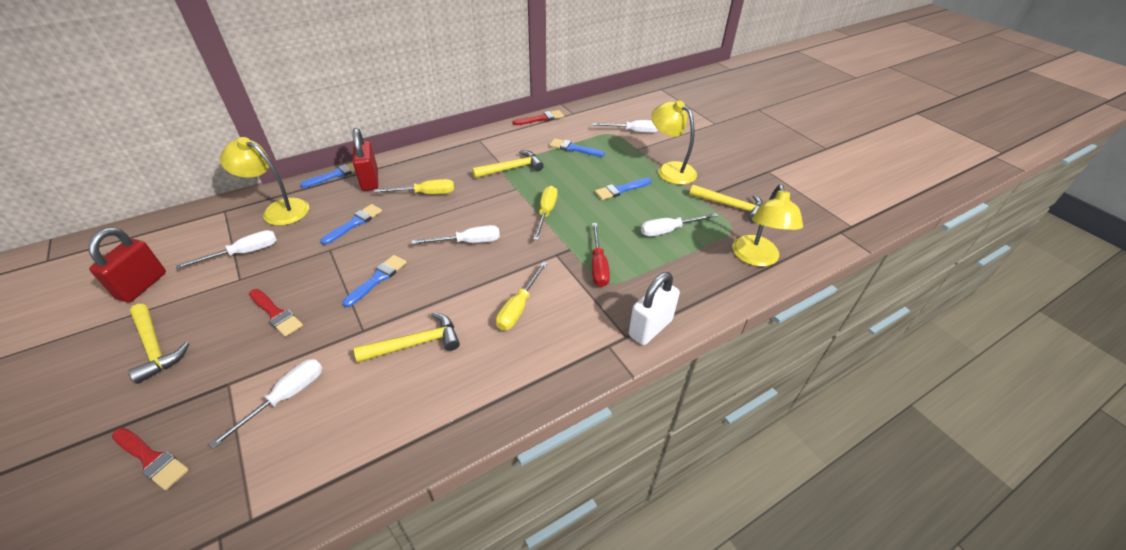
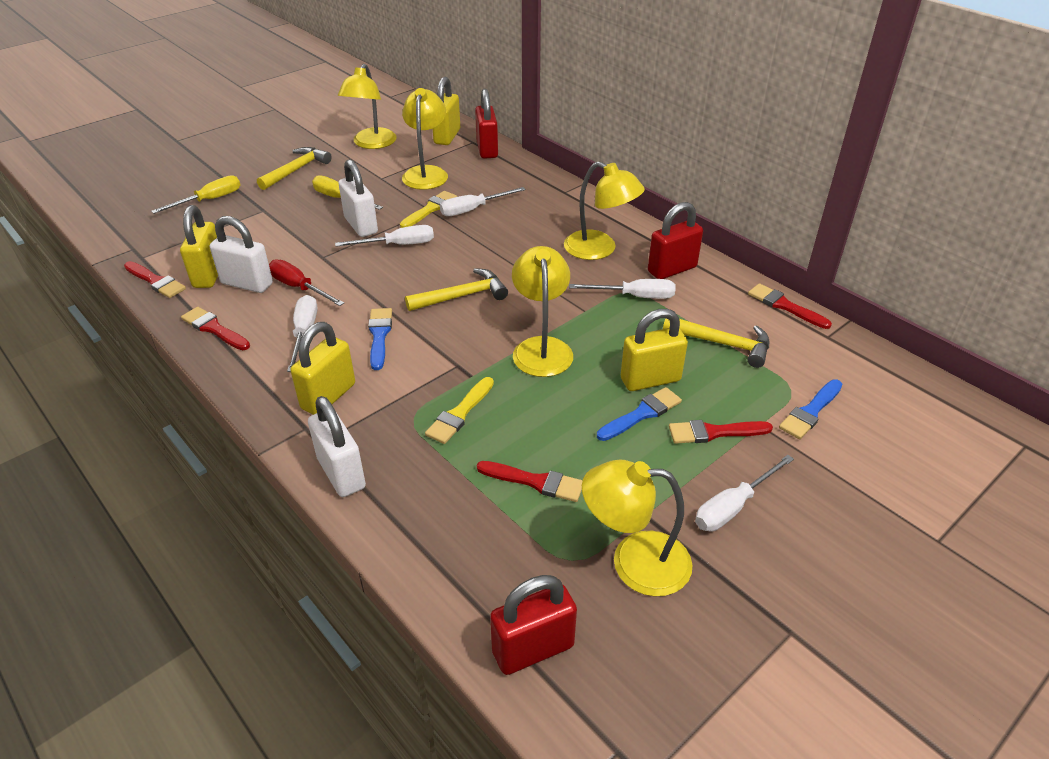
blue brush: 5 -> 3
red brush: 3 -> 5
red padlock: 2 -> 3
white padlock: 1 -> 3
yellow brush: 0 -> 2
yellow hammer: 4 -> 3
yellow lamp: 3 -> 5
yellow padlock: 0 -> 4
yellow screwdriver: 3 -> 2

